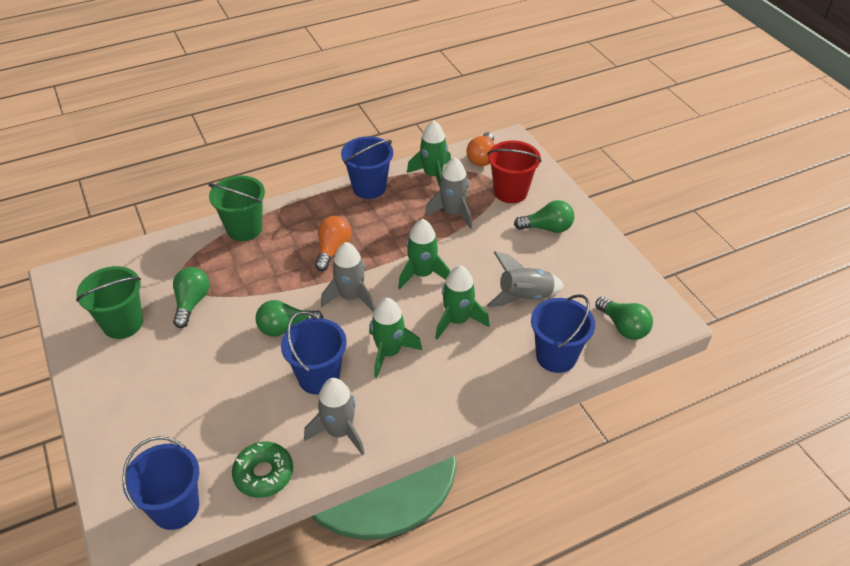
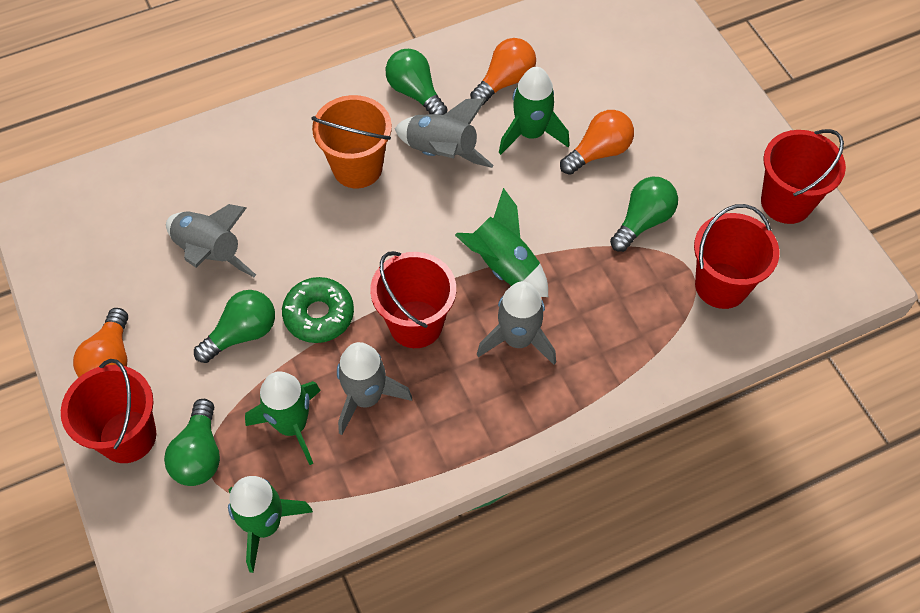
blue bucket: 4 -> 0
green bucket: 2 -> 0
orange bucket: 0 -> 1
orange light bulb: 2 -> 3
red bucket: 1 -> 4

